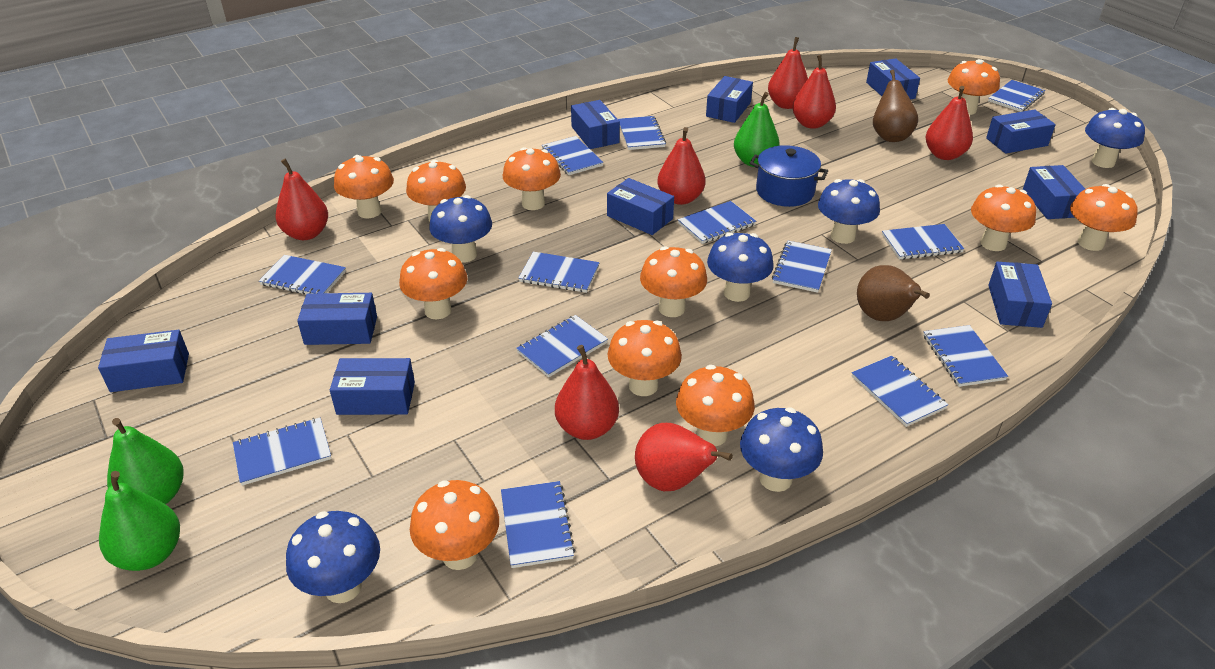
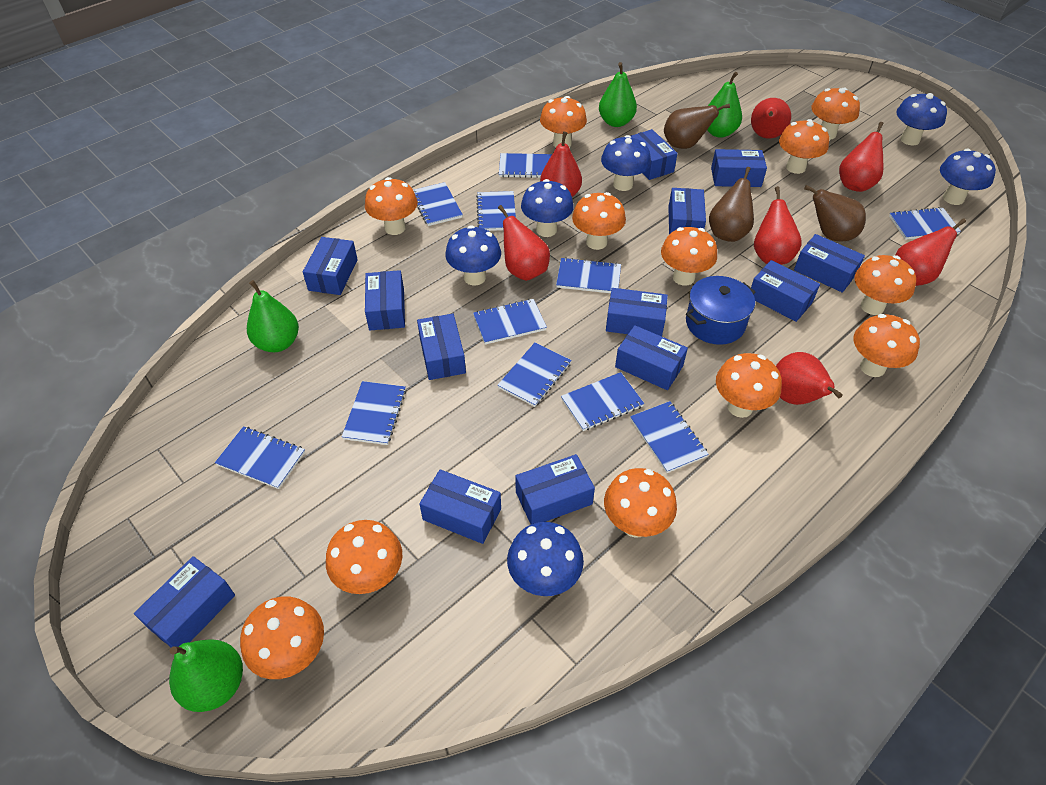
blue box: 10 -> 13
blue notebook: 13 -> 11
brown pear: 2 -> 3
green pear: 3 -> 4
orange mushroom: 11 -> 12

